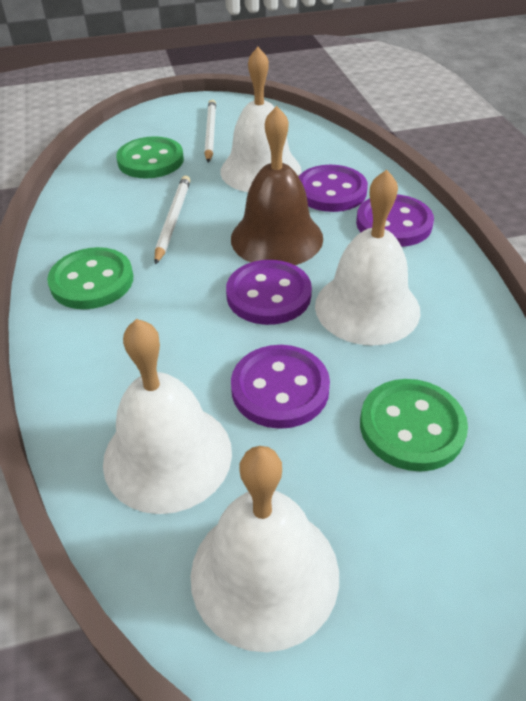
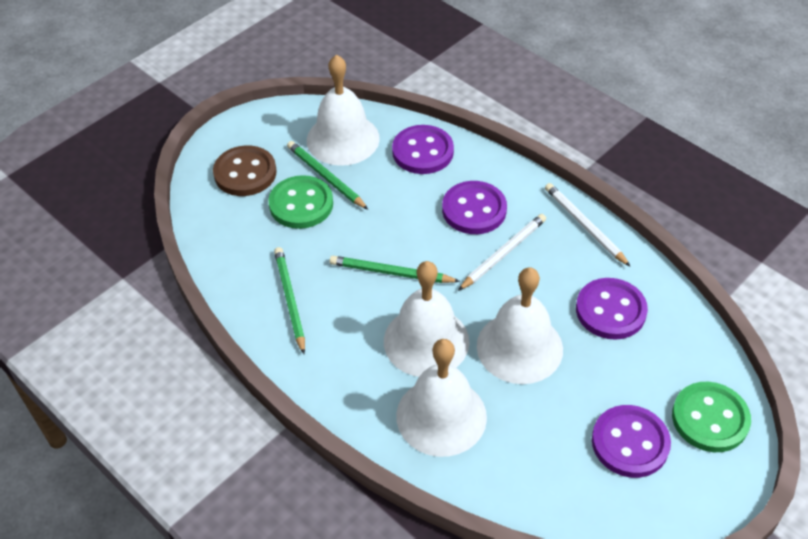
brown bell: 1 -> 0
brown button: 0 -> 1
green button: 3 -> 2
green pencil: 0 -> 3

